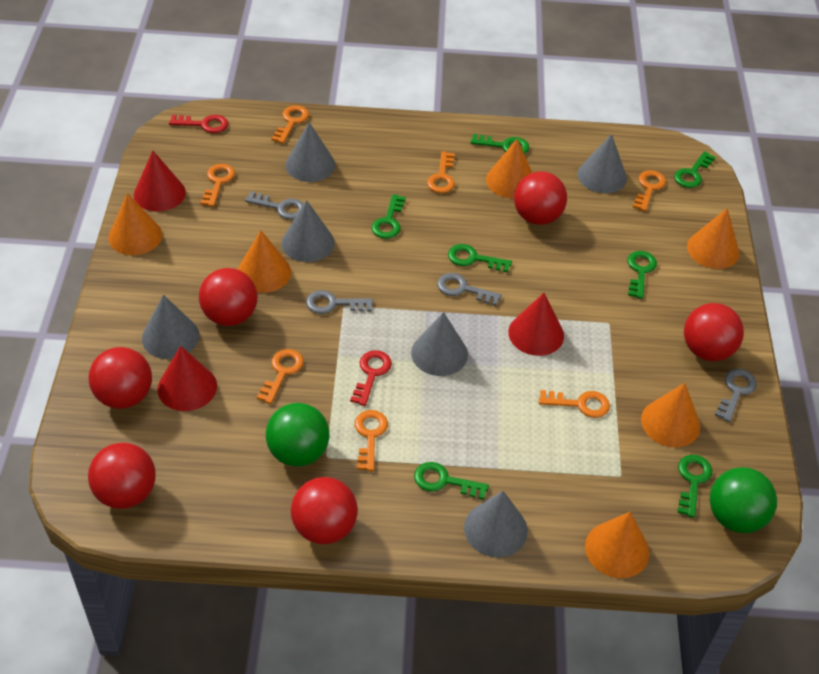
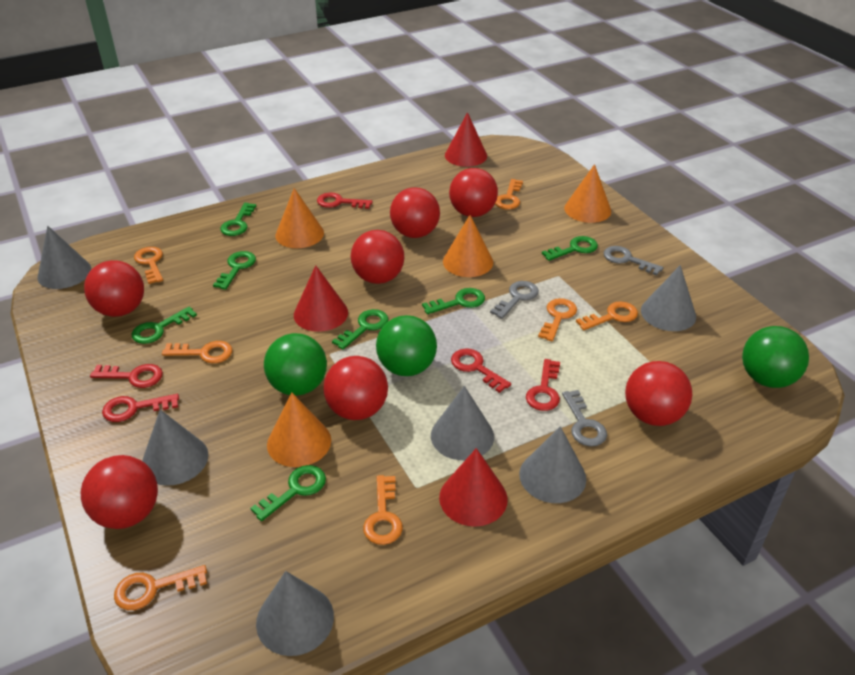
green ball: 2 -> 3
grey key: 4 -> 3
orange cone: 6 -> 4
red ball: 6 -> 7
red key: 2 -> 5

